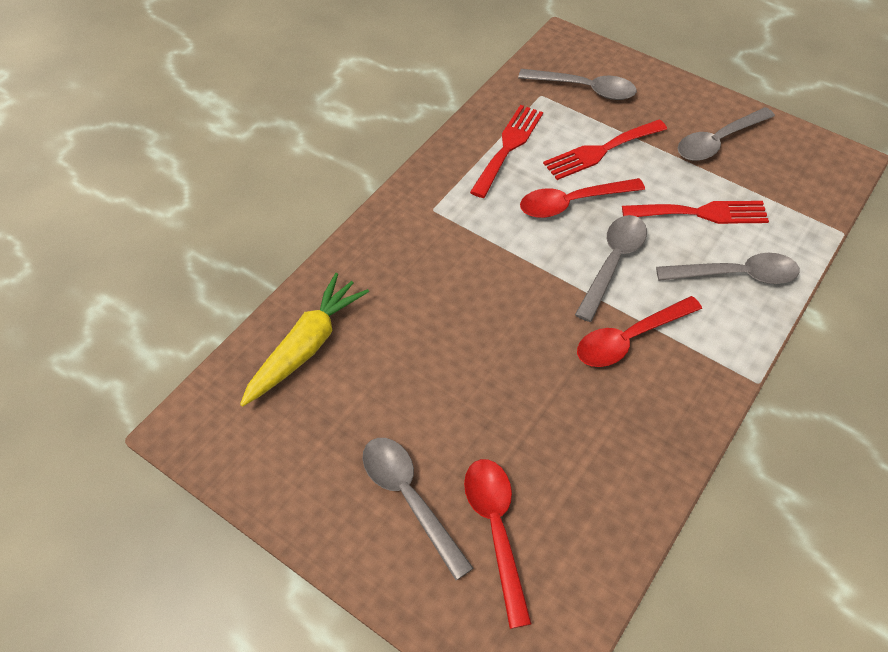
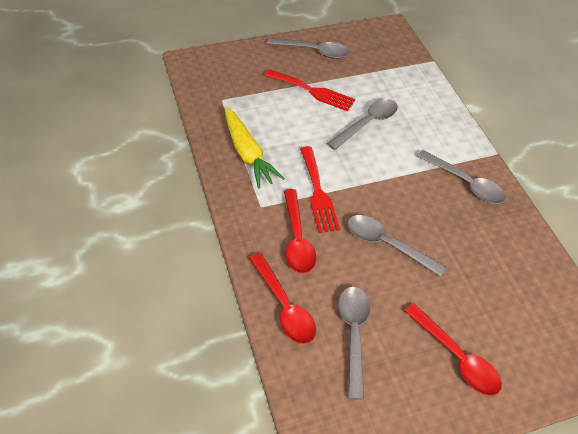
red fork: 3 -> 2

